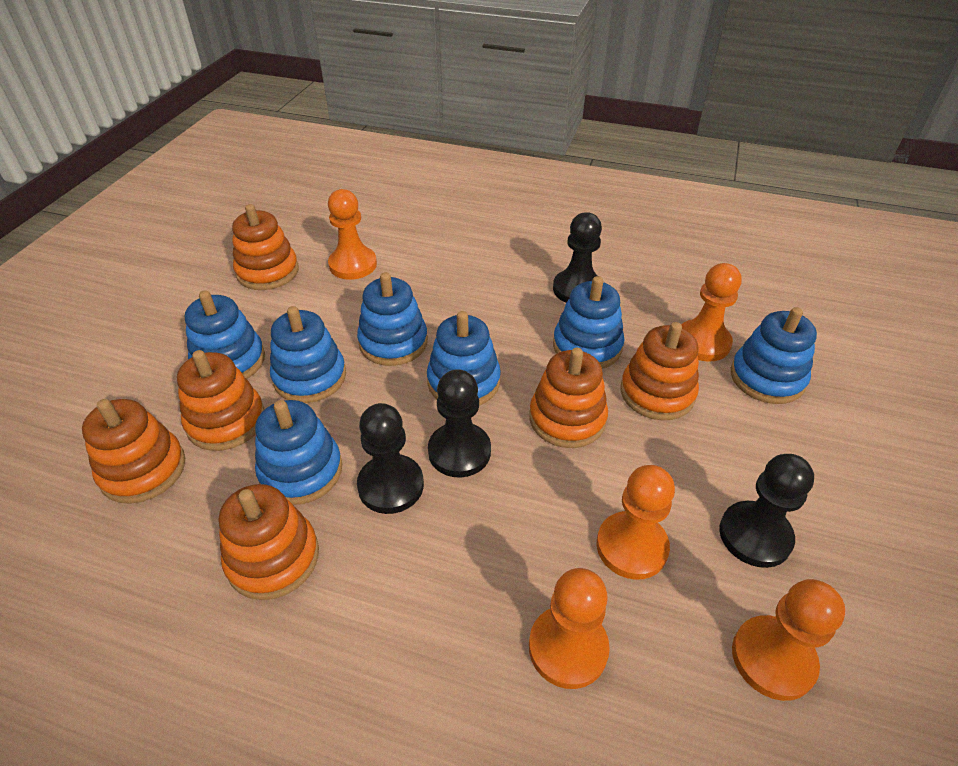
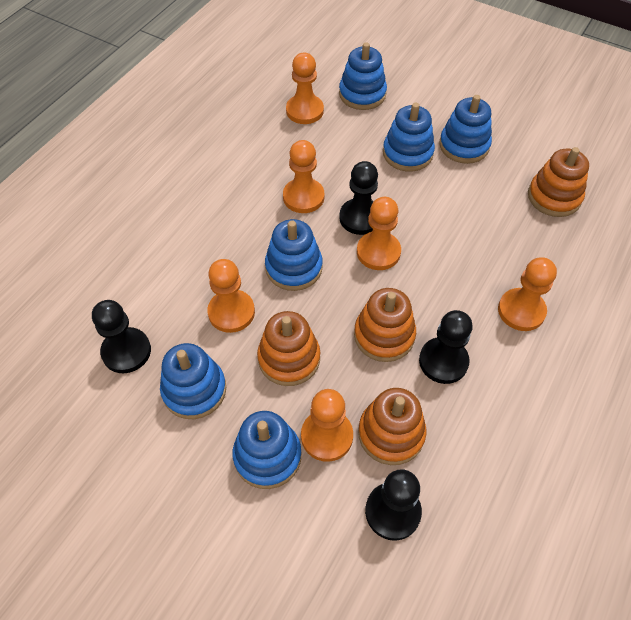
blue stacking toy: 7 -> 6
orange pawn: 5 -> 6
orange stacking toy: 6 -> 4

